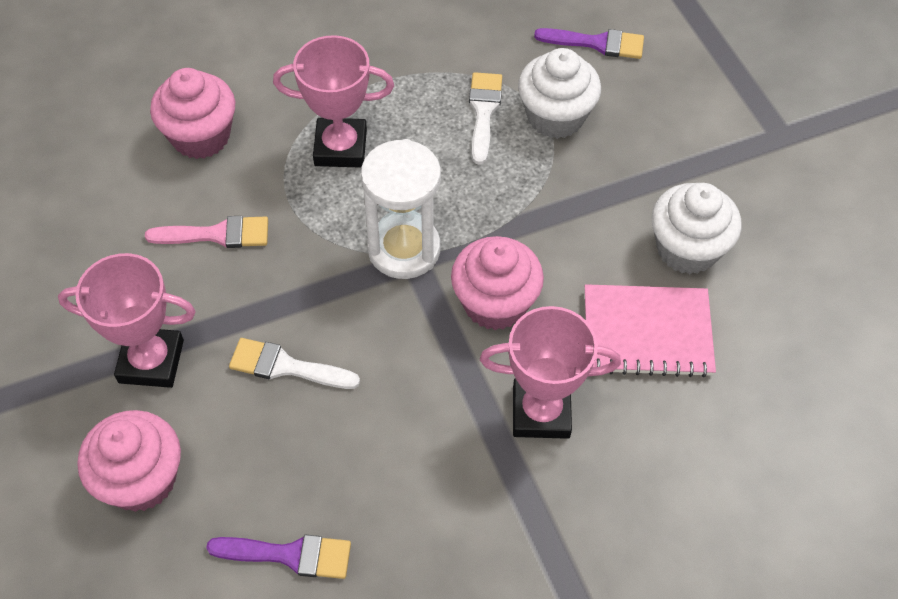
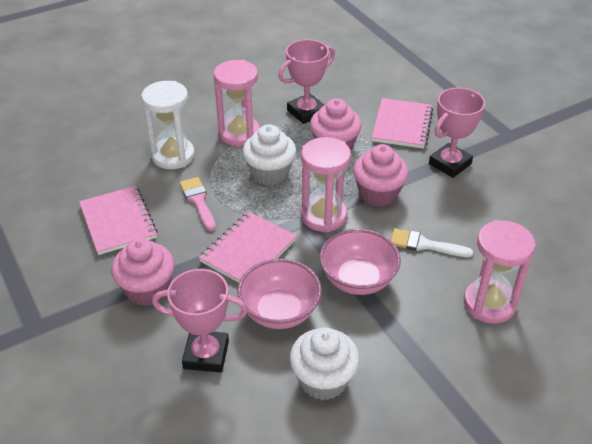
pink bowl: 0 -> 2
pink hourglass: 0 -> 3
pink notebook: 1 -> 3
purple brush: 2 -> 0
white brush: 2 -> 1

